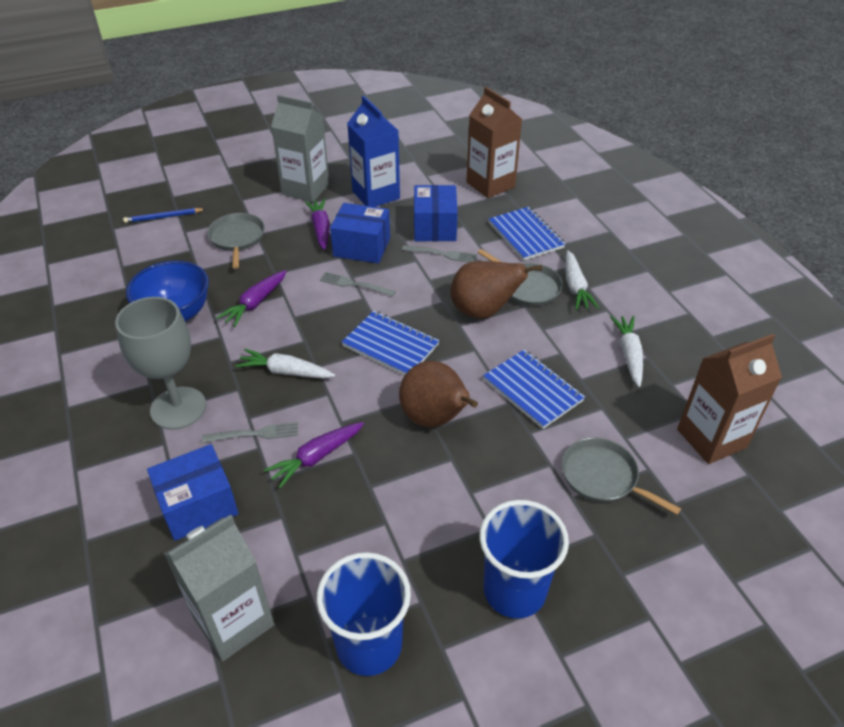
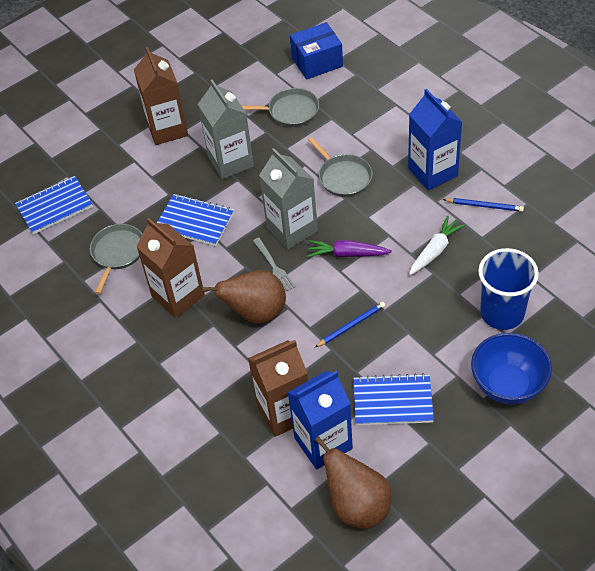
blue box: 3 -> 1
blue carton: 1 -> 2
blue cup: 2 -> 1
blue pencil: 1 -> 2
brown carton: 2 -> 3
grey fork: 3 -> 1
grey goblet: 1 -> 0
purple carrot: 3 -> 1
white carrot: 3 -> 1

